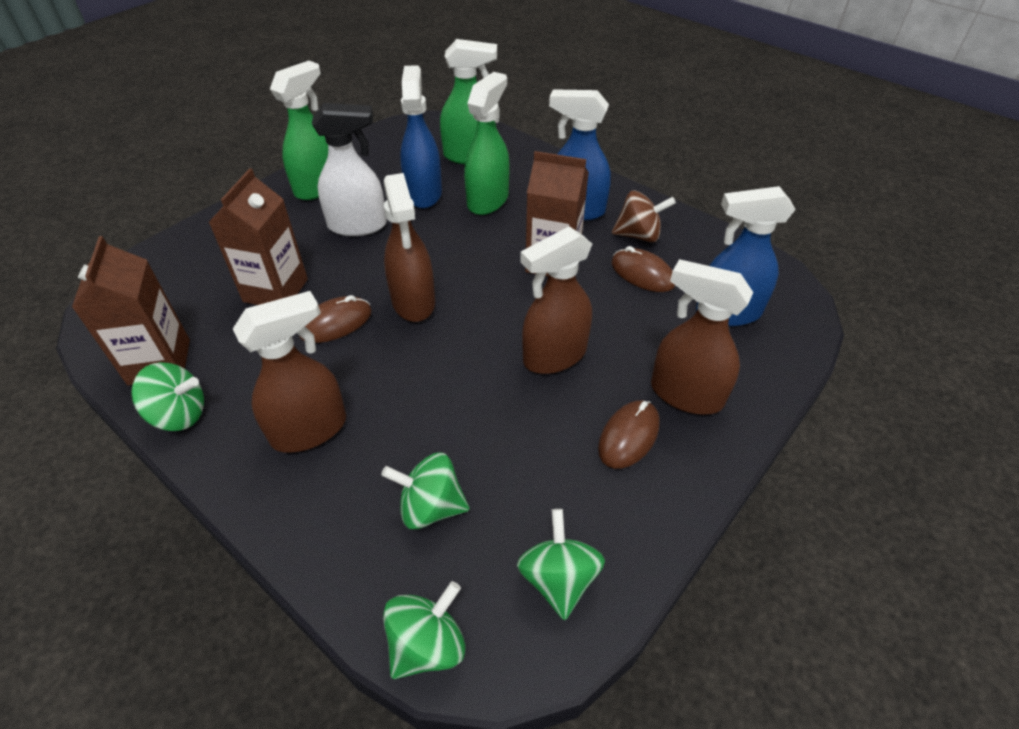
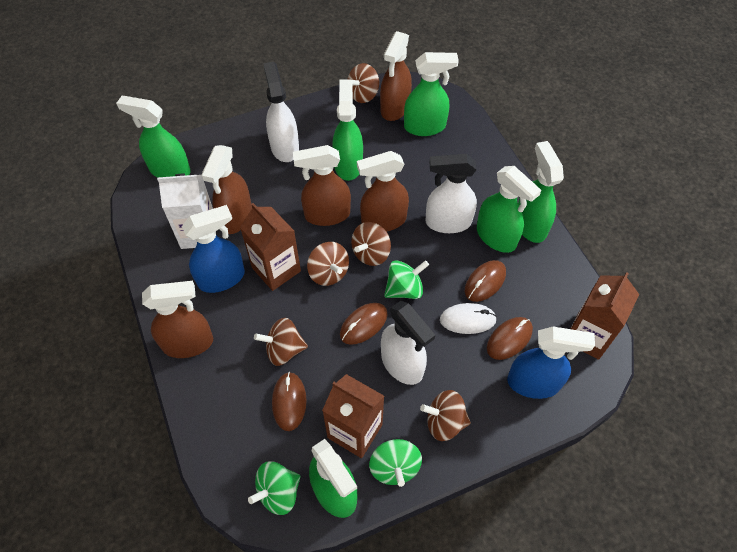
blue spray bottle: 3 -> 2
brown mouse: 3 -> 4
brown spinning top: 1 -> 5
brown spray bottle: 4 -> 5
green spinning top: 4 -> 3
green spray bottle: 3 -> 6
white carton: 0 -> 1
white mouse: 0 -> 1
white spray bottle: 1 -> 3

